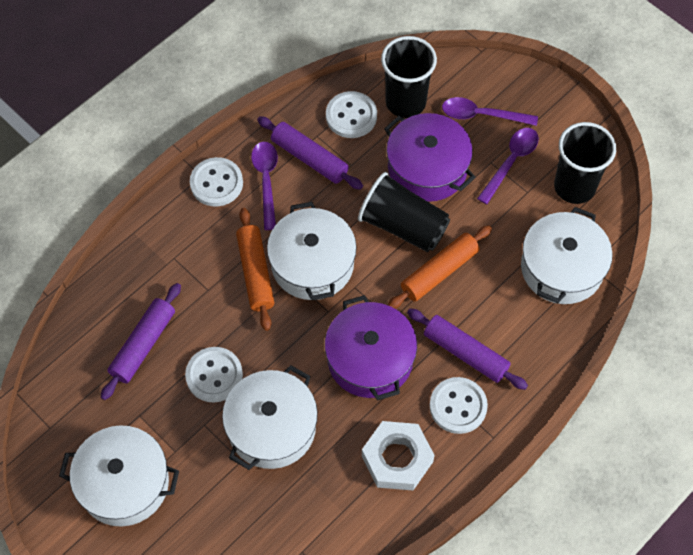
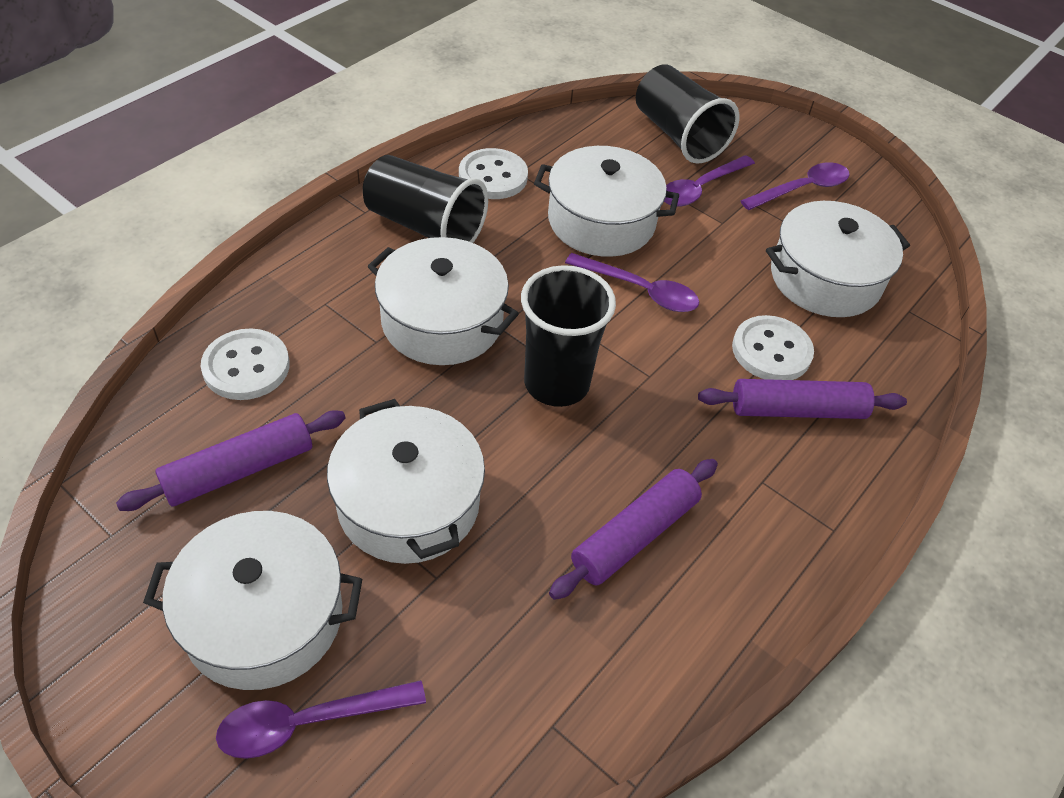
orange rolling pin: 2 -> 0
purple pot: 2 -> 0
purple spoon: 3 -> 4
white button: 4 -> 3
white nut: 1 -> 0
white pot: 4 -> 5

